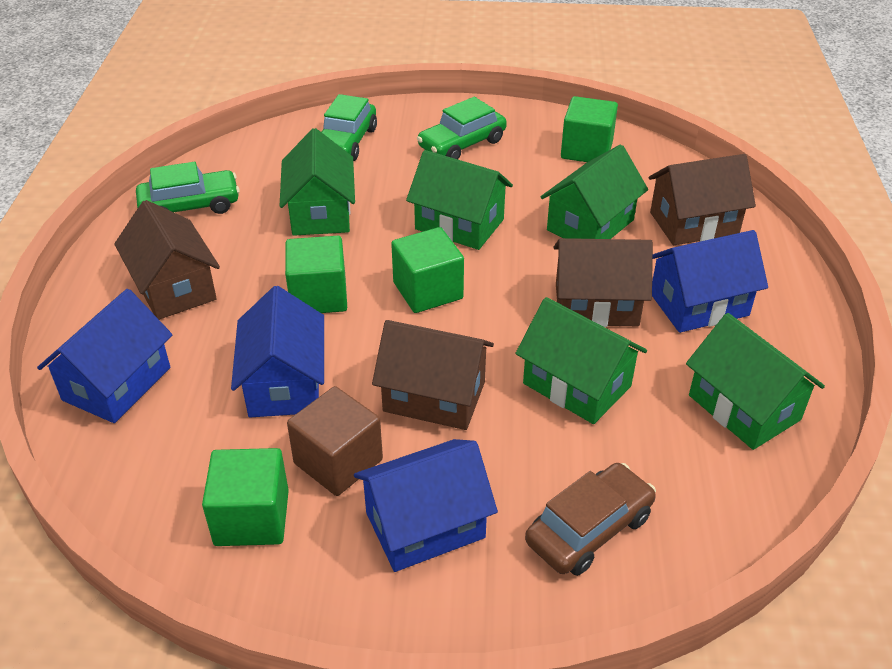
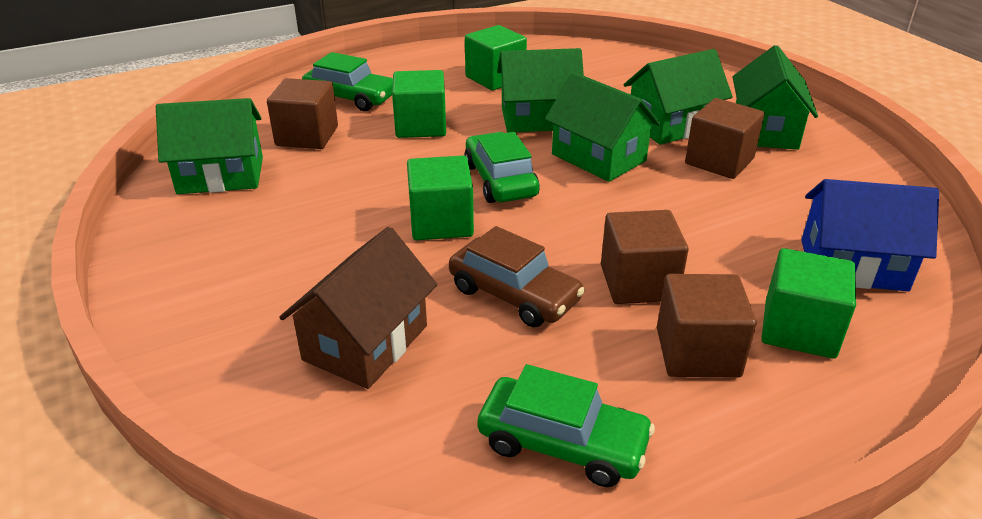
blue house: 4 -> 1
brown cube: 1 -> 4
brown house: 4 -> 1

